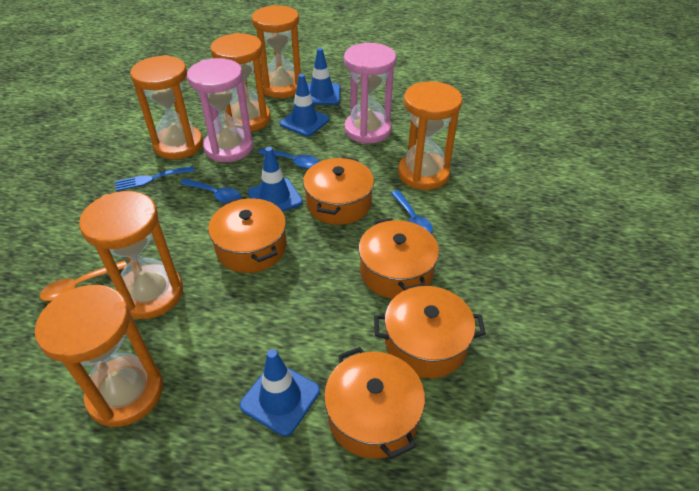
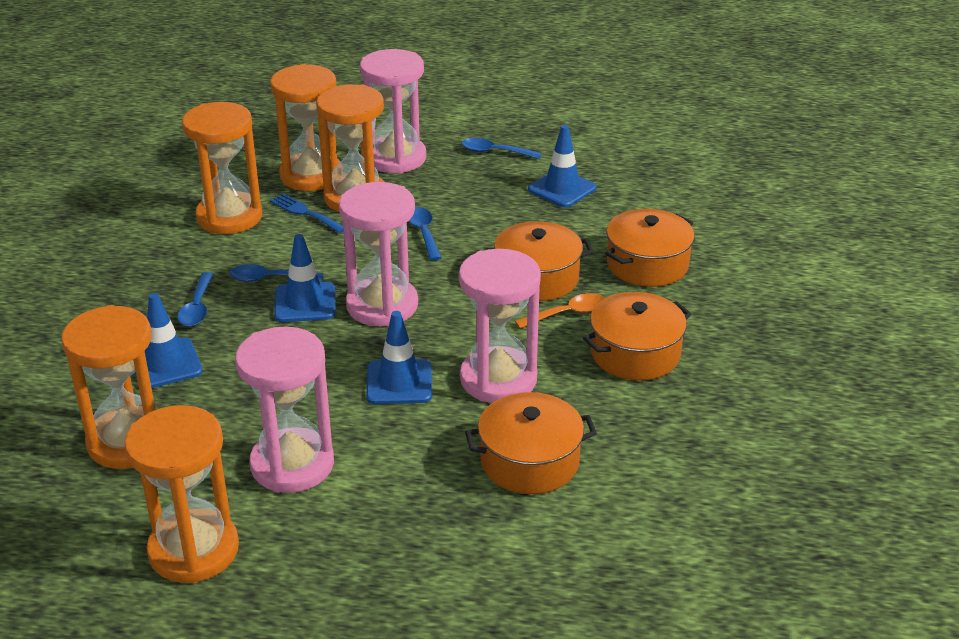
blue spoon: 3 -> 4
orange hourglass: 6 -> 5
orange pot: 5 -> 4
pink hourglass: 2 -> 4

